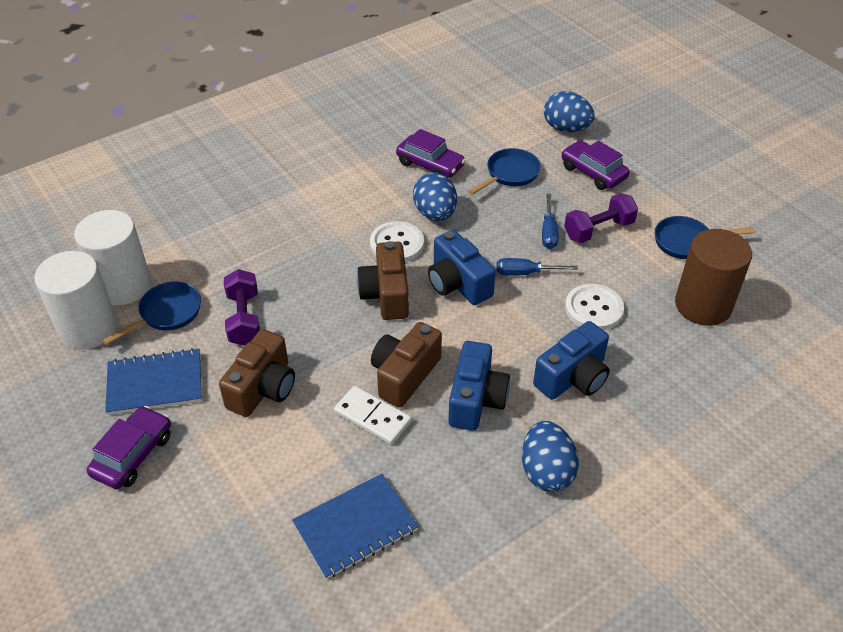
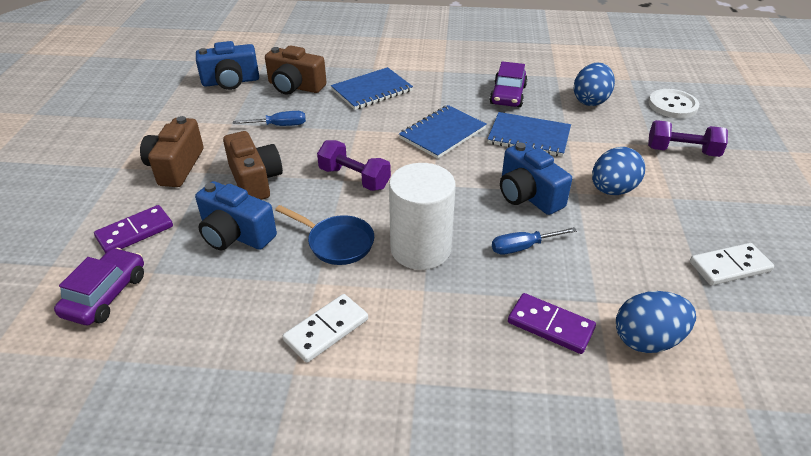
blue notebook: 2 -> 3
blue pan: 3 -> 1
brown cylinder: 1 -> 0
purple car: 3 -> 2
purple domino: 0 -> 2
white button: 2 -> 1
white cylinder: 2 -> 1
white domino: 1 -> 2

